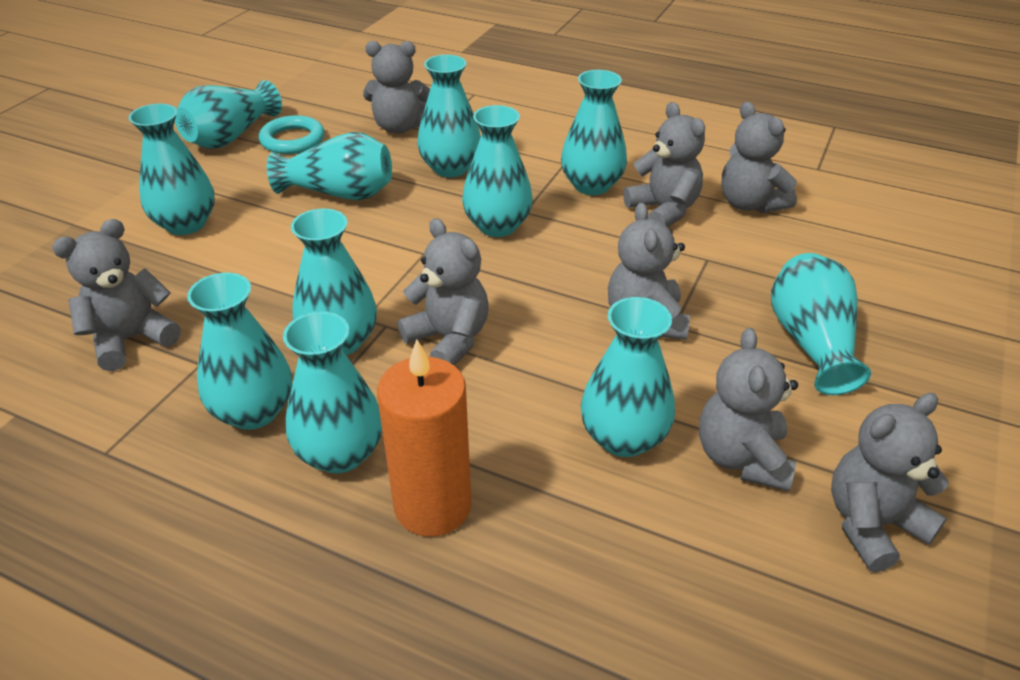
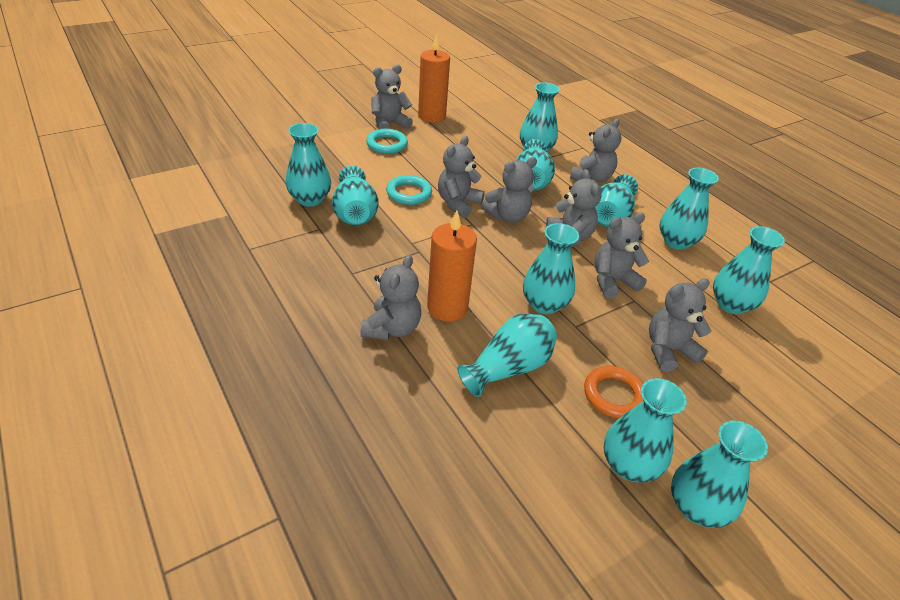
orange candle: 1 -> 2
orange ring: 0 -> 1
turquoise ring: 1 -> 2

